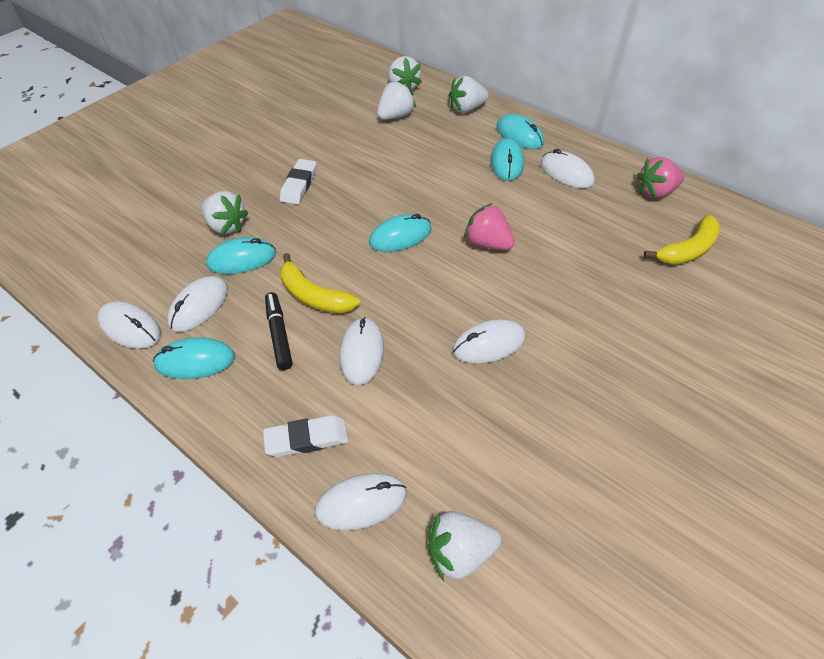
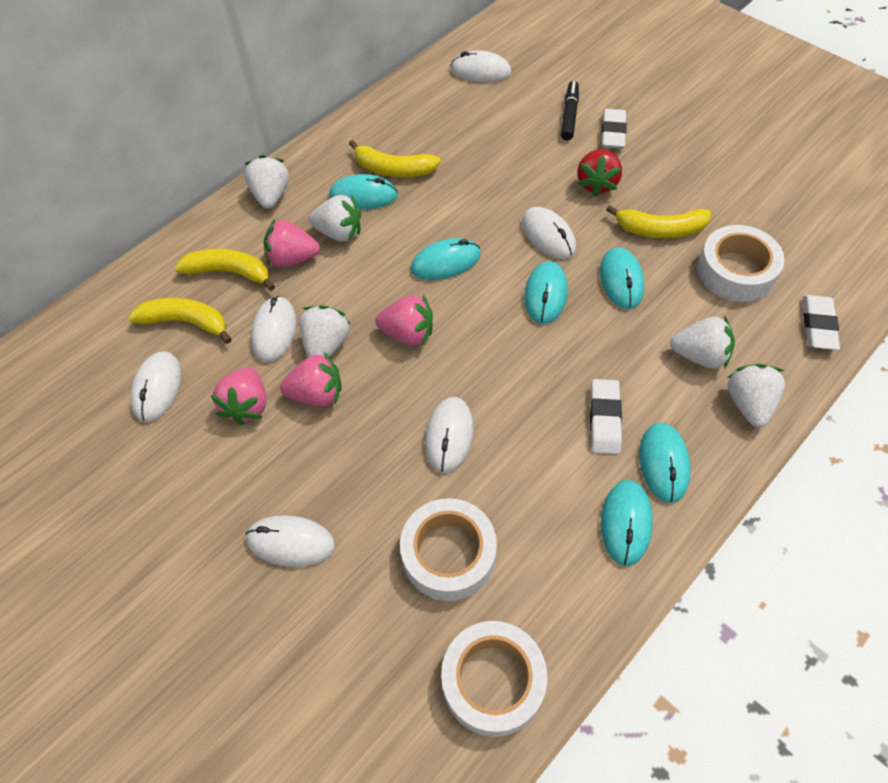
pink strawberry: 2 -> 4
red strawberry: 0 -> 1
turquoise mouse: 5 -> 6
white eraser: 2 -> 3
white tape: 0 -> 3
yellow banana: 2 -> 4

